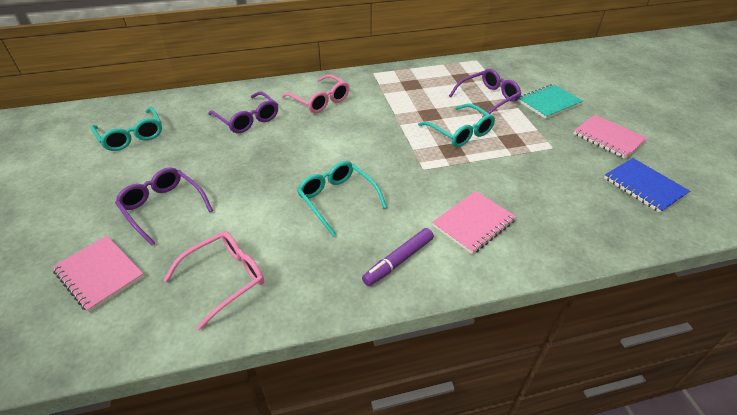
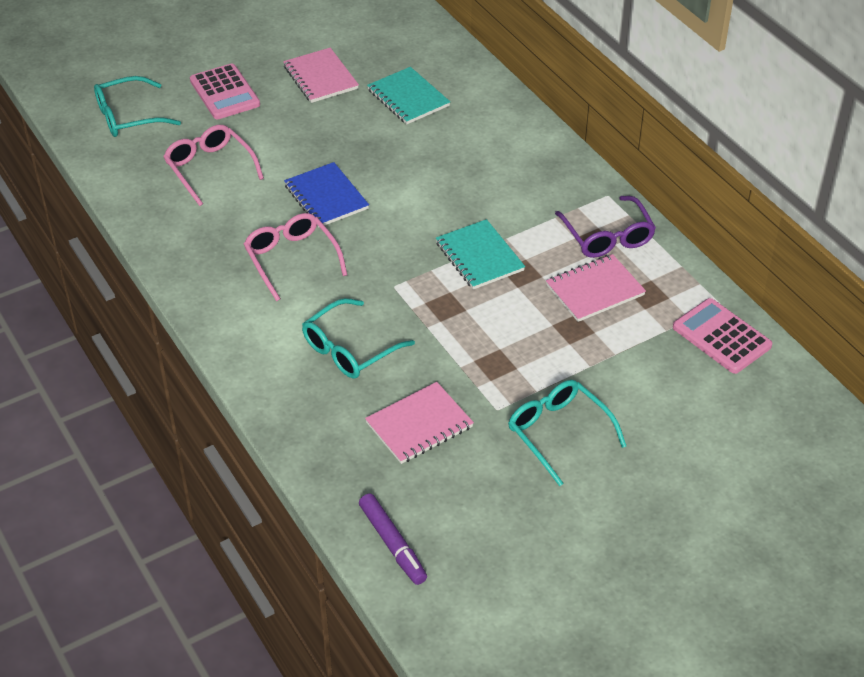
pink calculator: 0 -> 2
purple glasses: 3 -> 1
turquoise notebook: 1 -> 2

